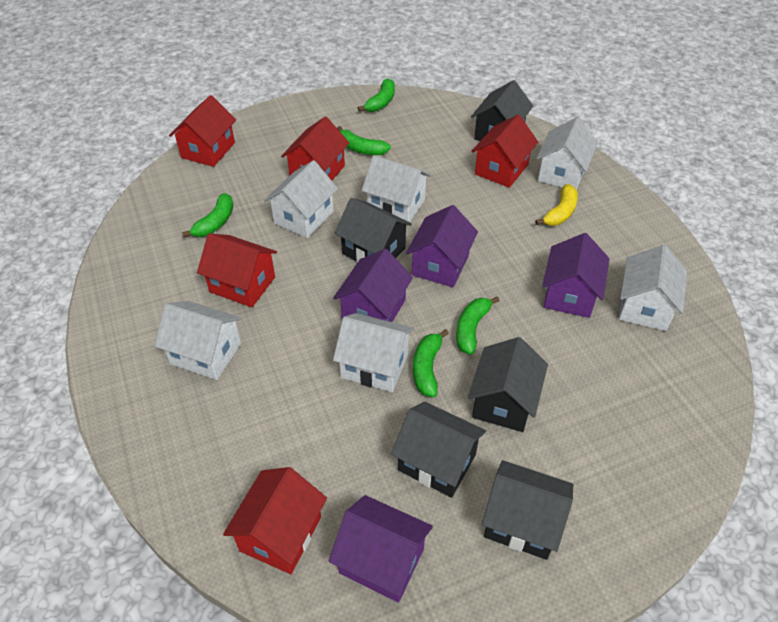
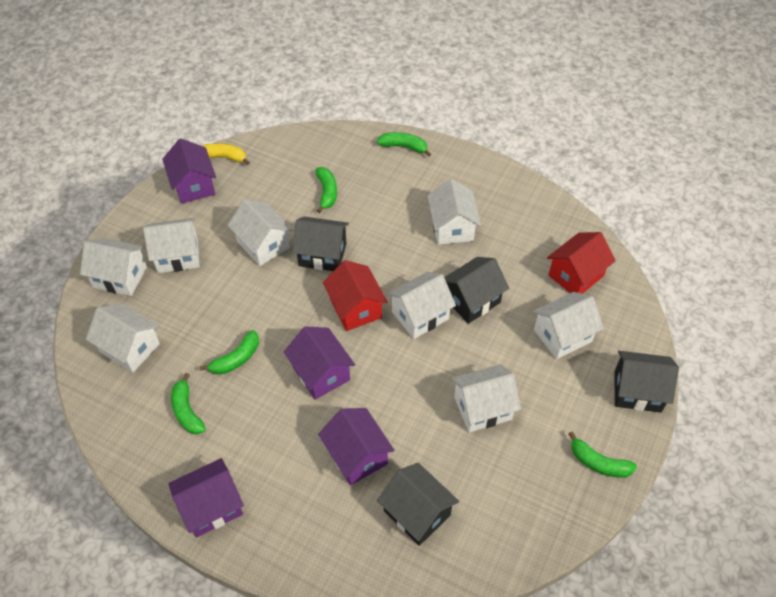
black house: 5 -> 4
red house: 5 -> 2
white house: 6 -> 8

